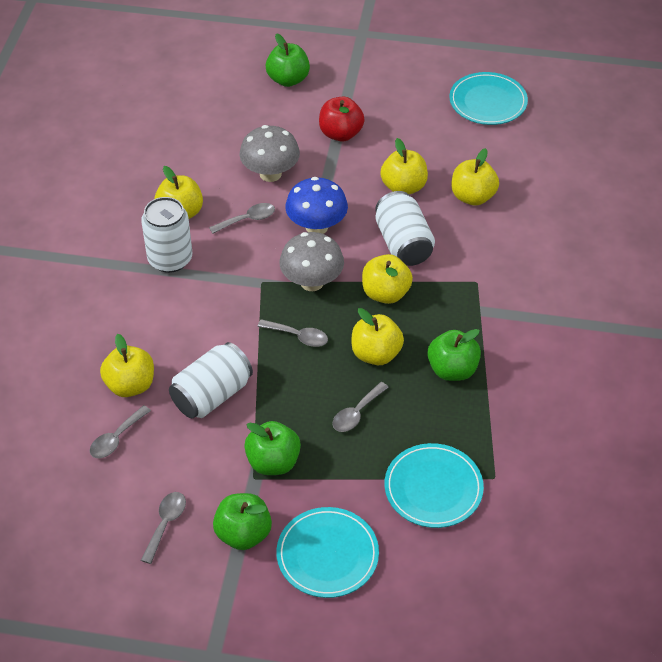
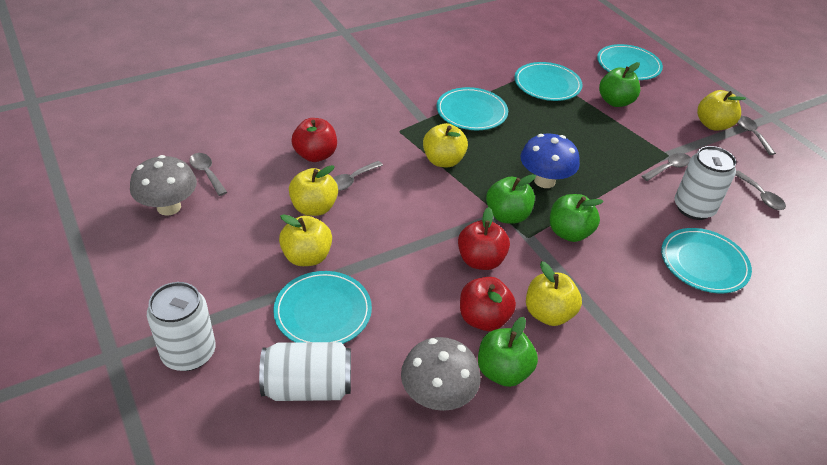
red apple: 1 -> 3
turquoise plate: 3 -> 5
yellow apple: 6 -> 5

